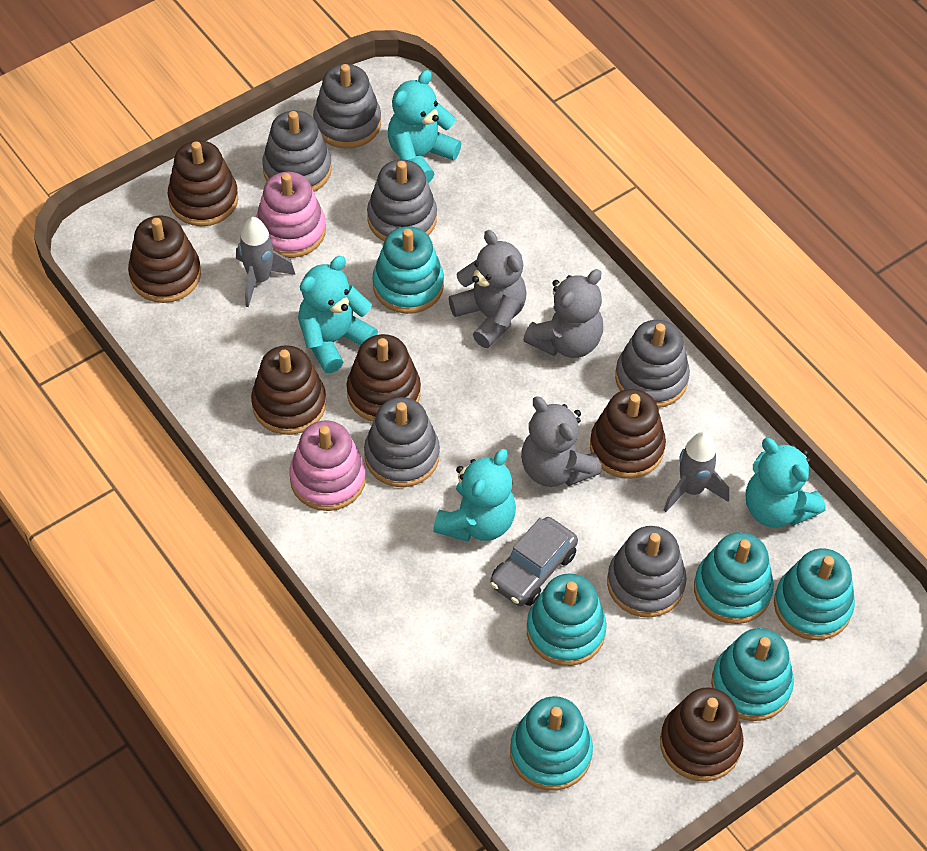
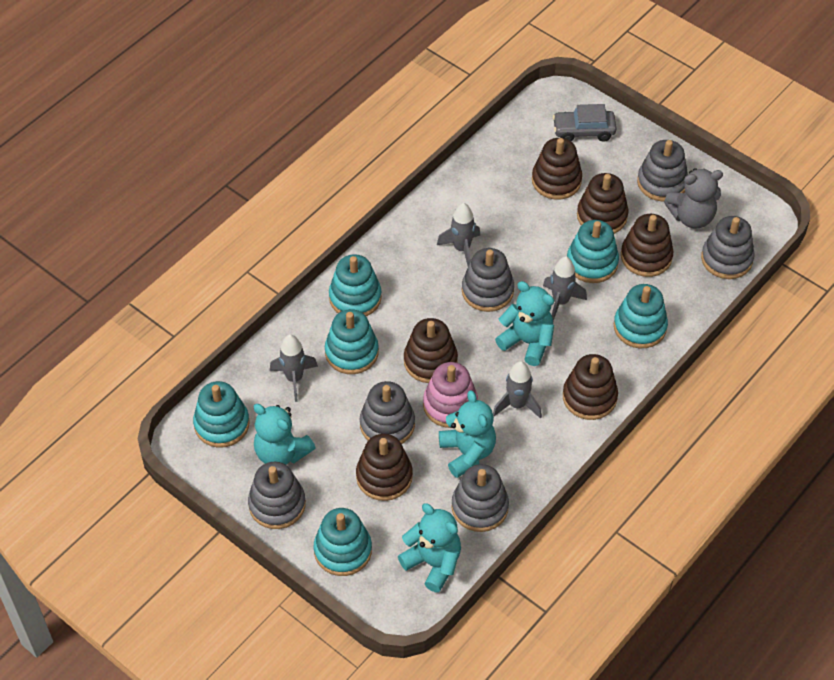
grey rocket: 2 -> 4
grey teddy bear: 3 -> 1
pink stacking toy: 2 -> 1

